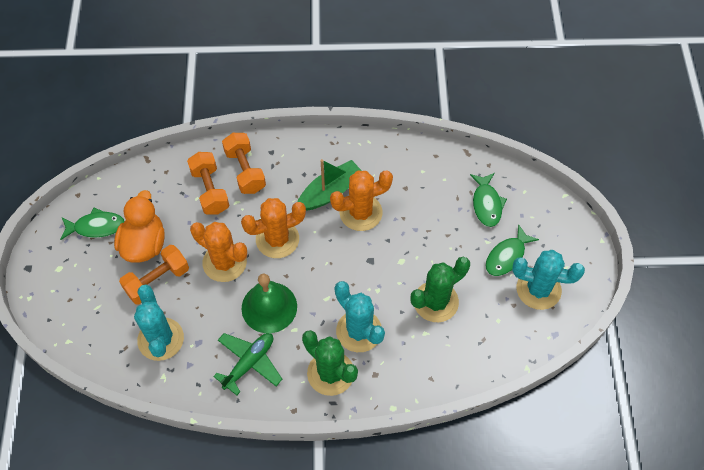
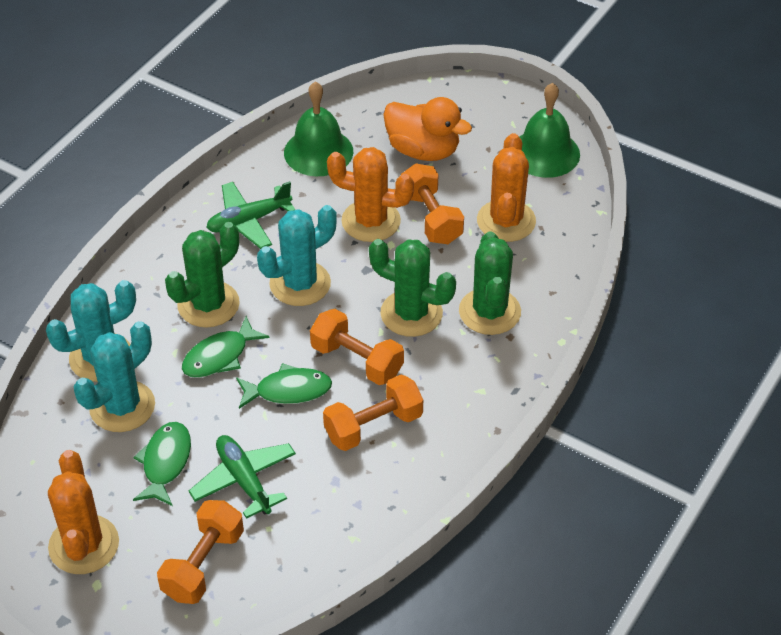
green bell: 1 -> 2
green boat: 1 -> 0
green cactus: 2 -> 3
green plane: 1 -> 2
orange dumbbell: 3 -> 4

